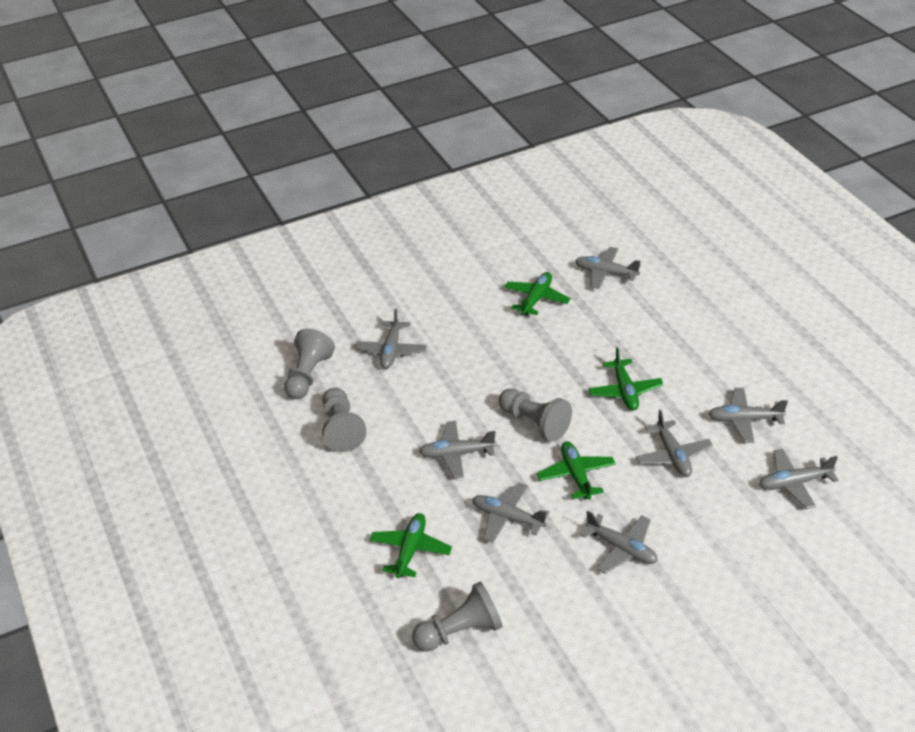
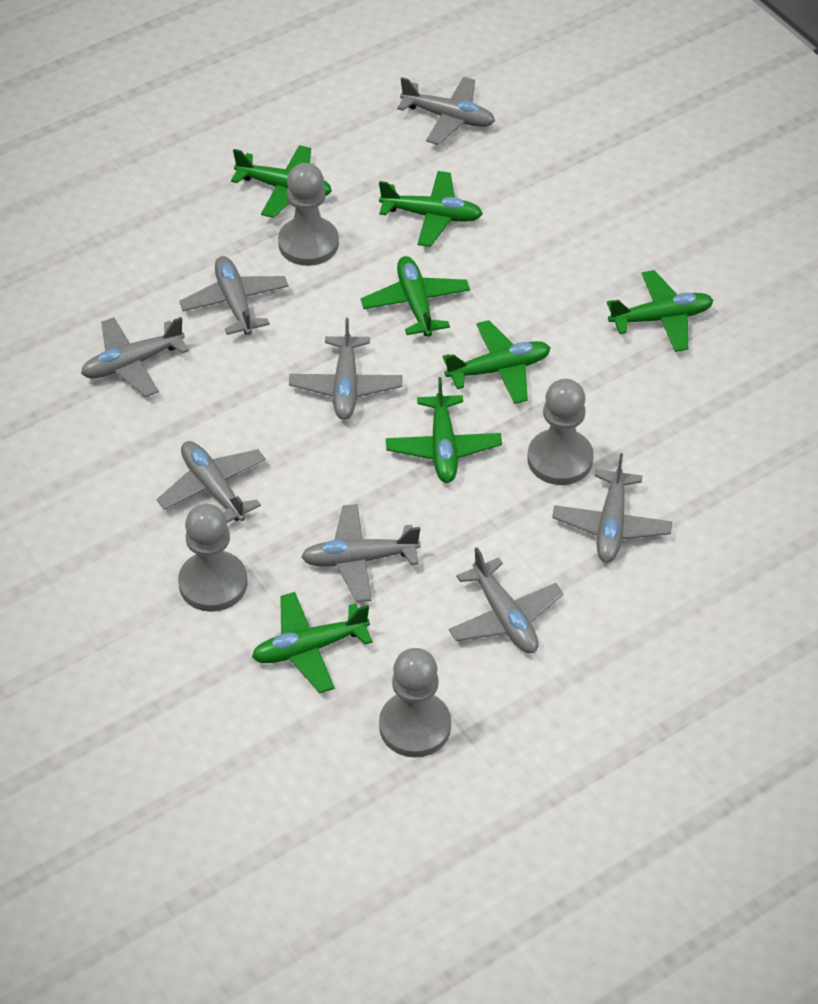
green plane: 4 -> 7

